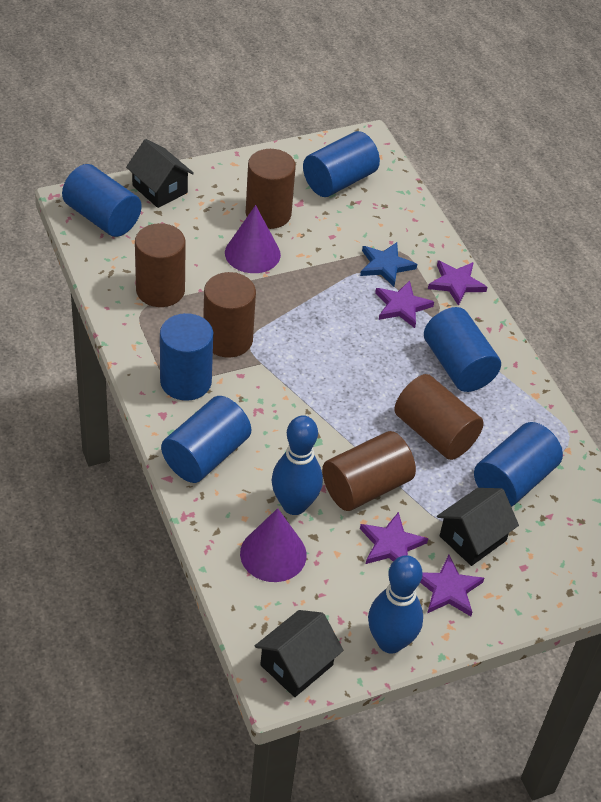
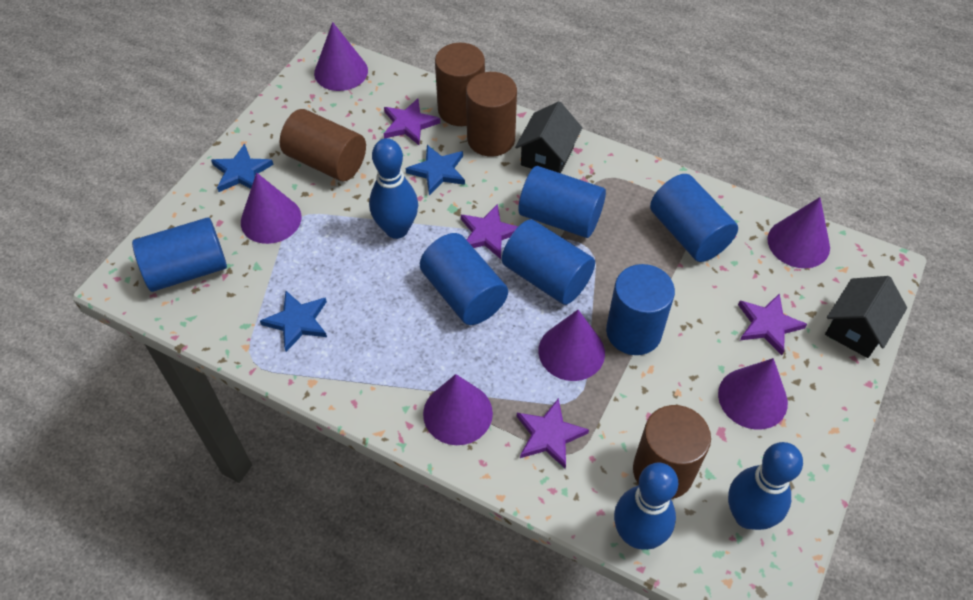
black house: 3 -> 2
blue bowling pin: 2 -> 3
blue star: 1 -> 3
brown cylinder: 5 -> 4
purple cone: 2 -> 6

